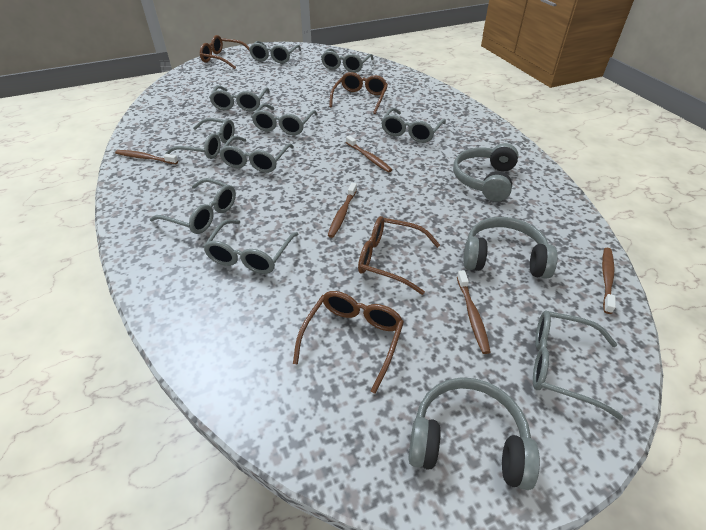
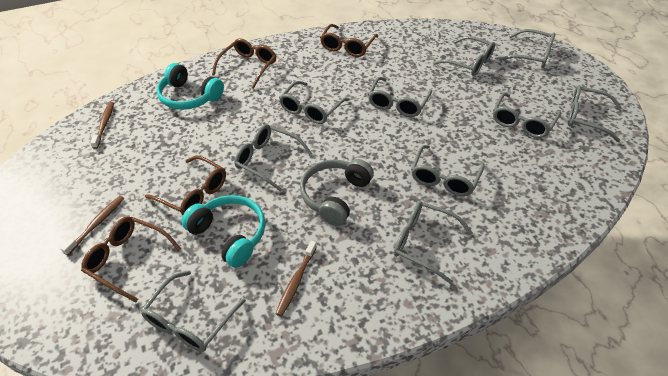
brown toothbrush: 5 -> 3
grey headphones: 3 -> 1
turquoise headphones: 0 -> 2

